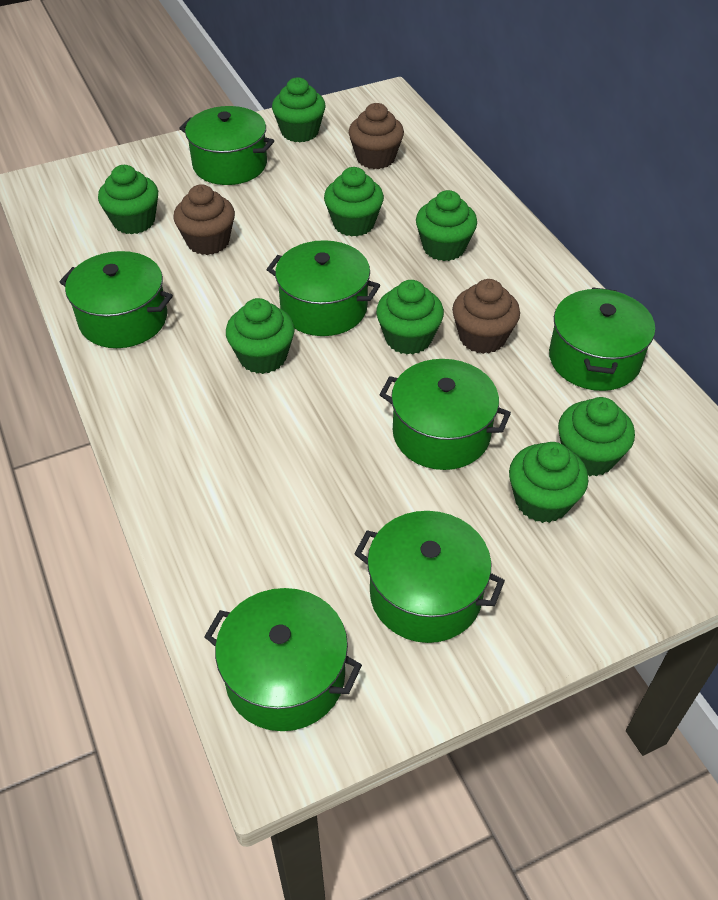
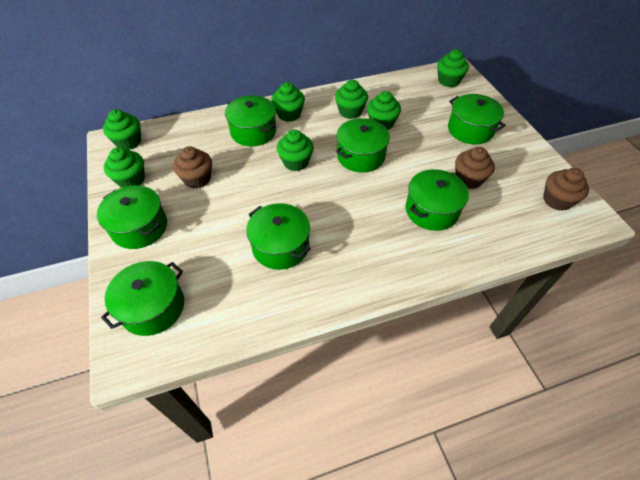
green cupcake: 8 -> 7

